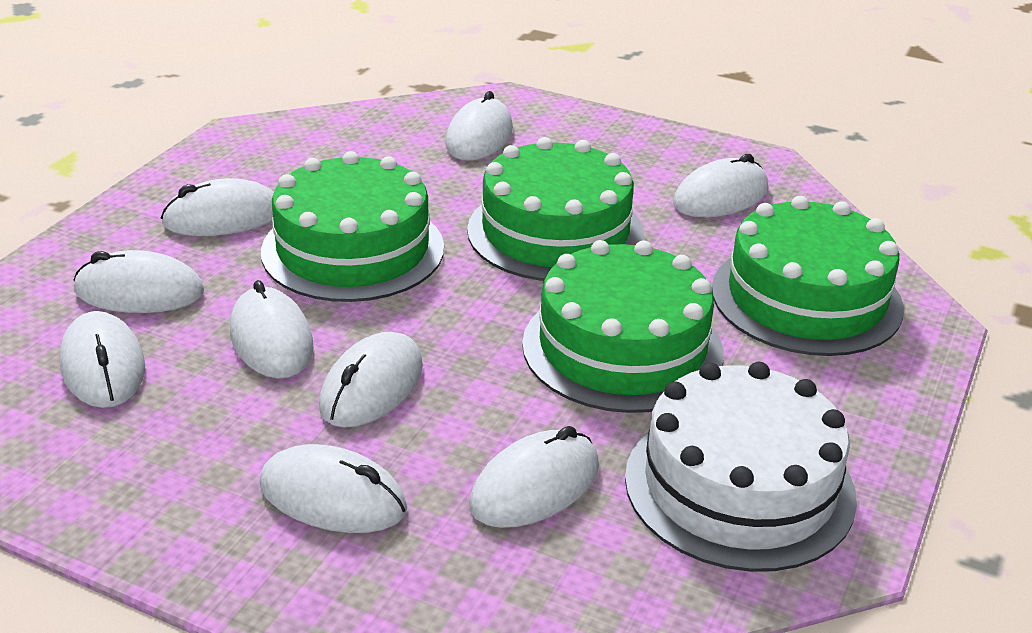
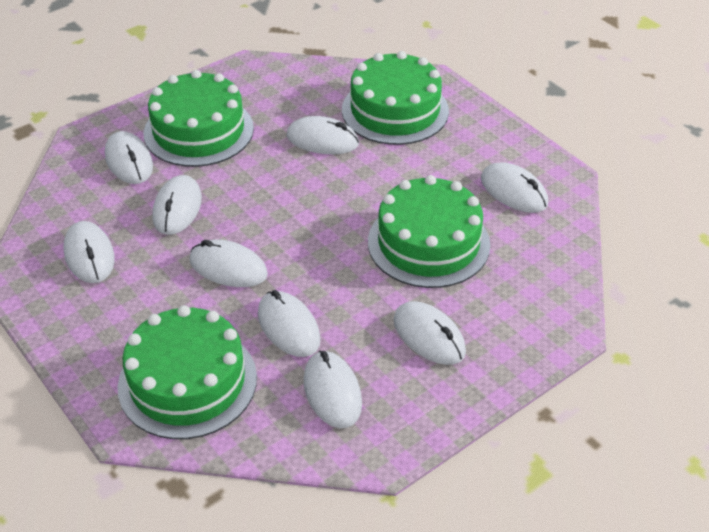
white cake: 1 -> 0

